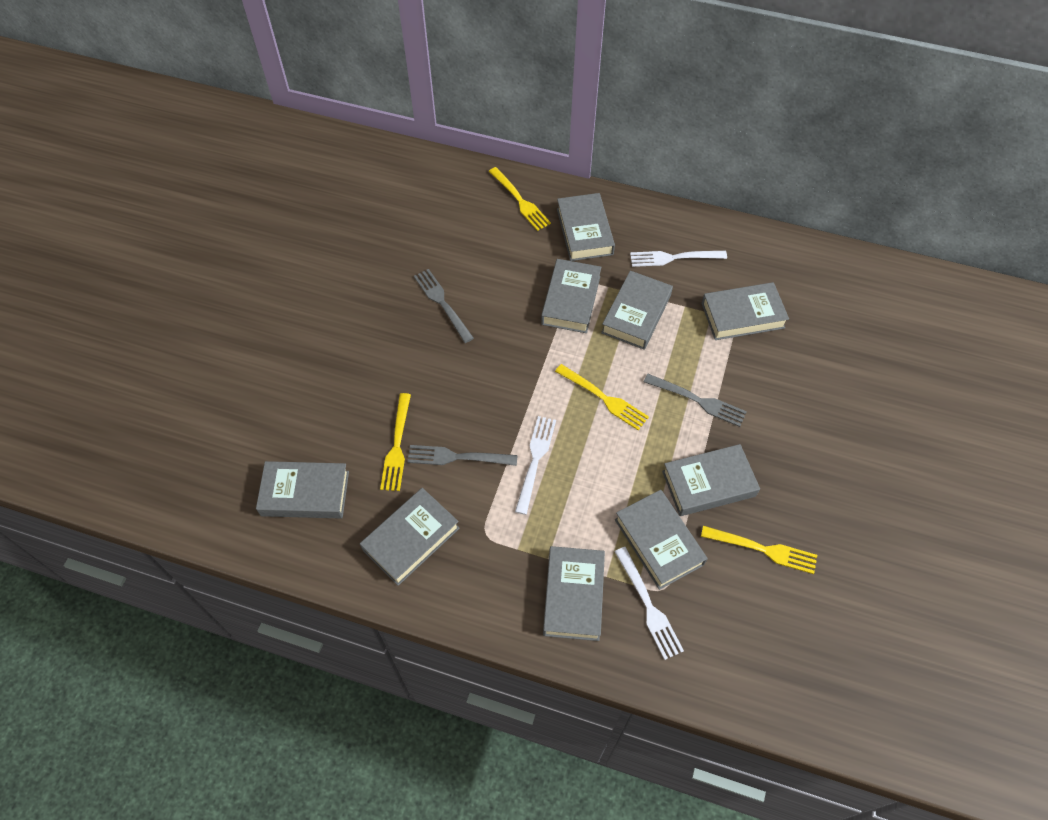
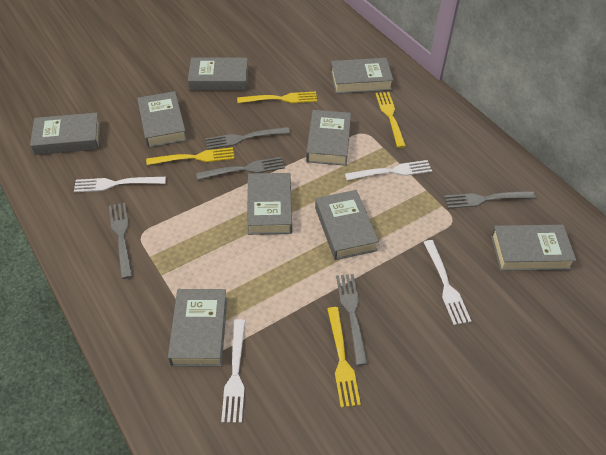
grey fork: 3 -> 5
white fork: 3 -> 4

